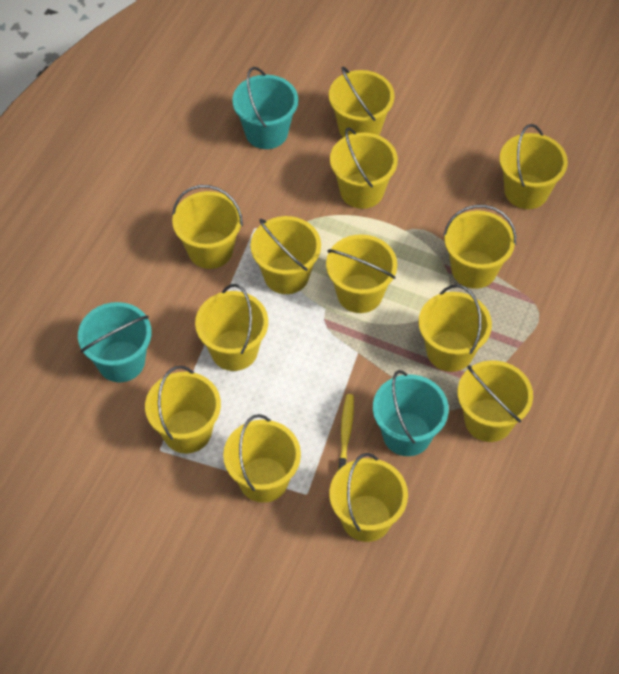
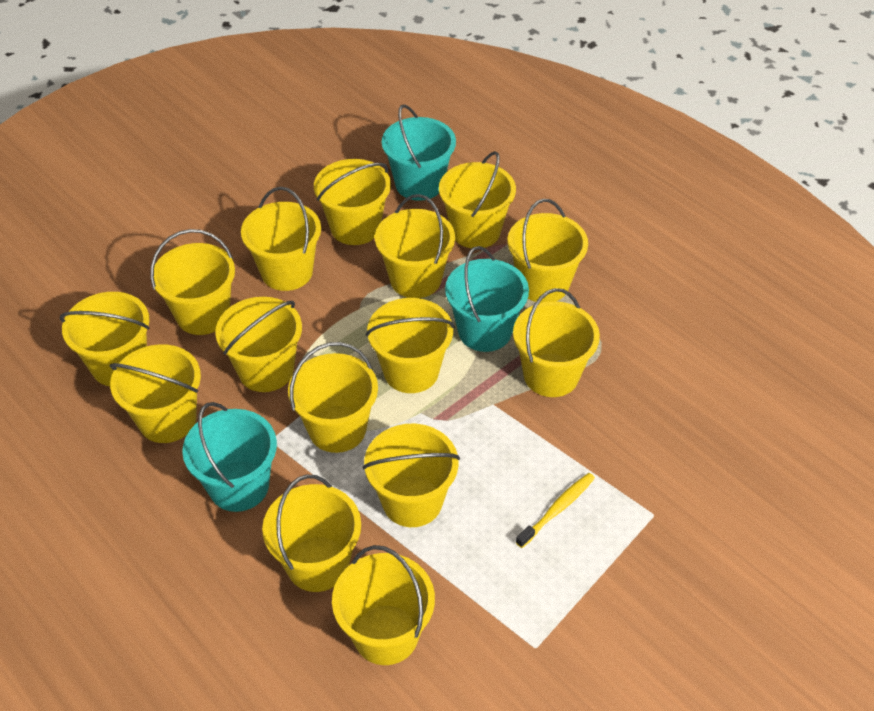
yellow bucket: 13 -> 15

